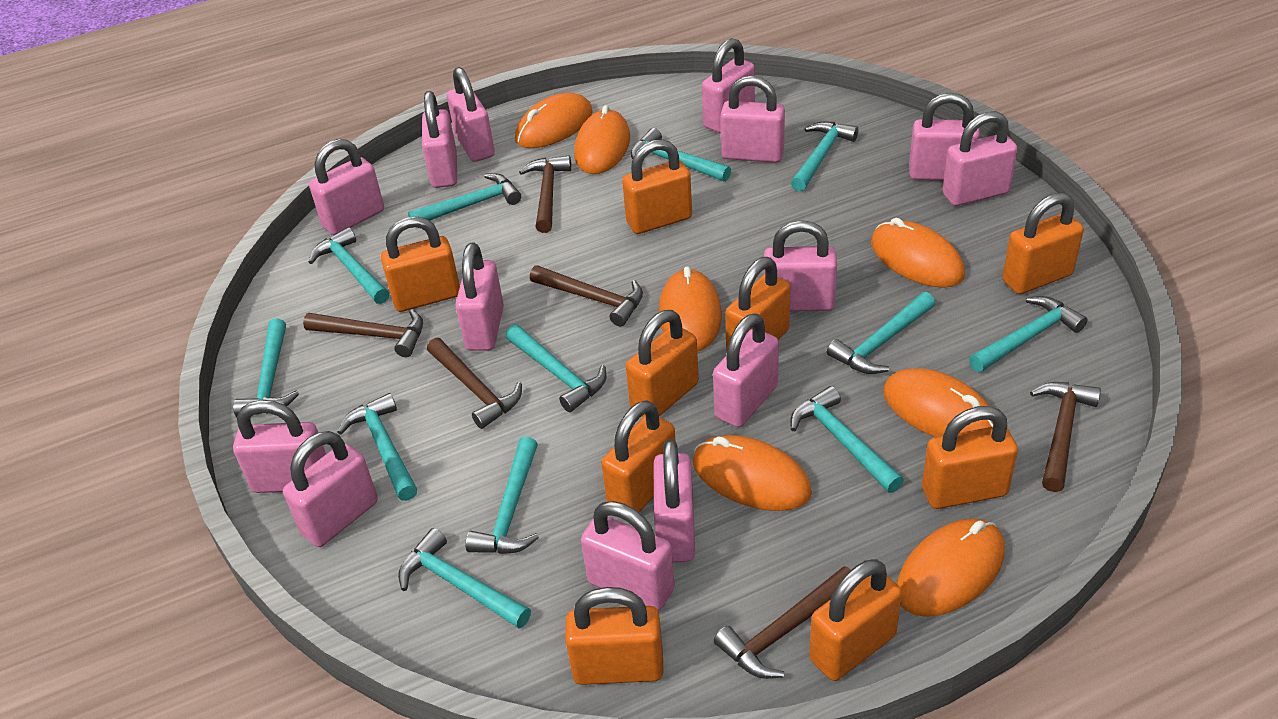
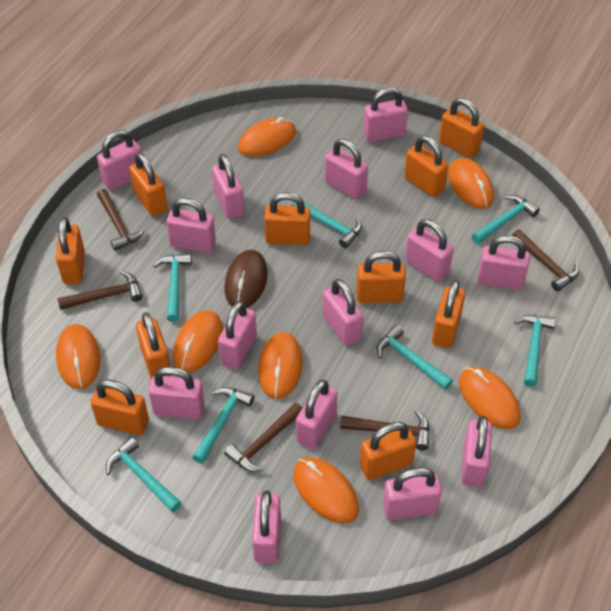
brown hammer: 6 -> 5
brown mouse: 0 -> 1
orange padlock: 9 -> 10
turquoise hammer: 12 -> 7

